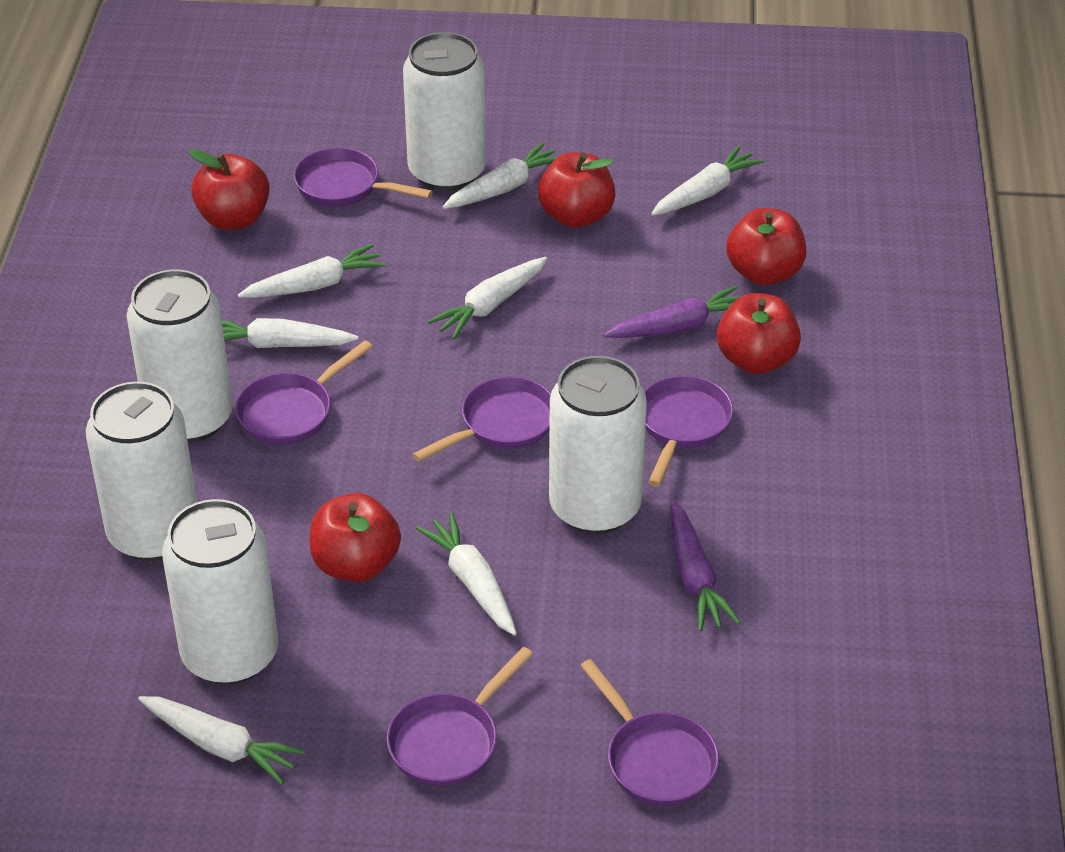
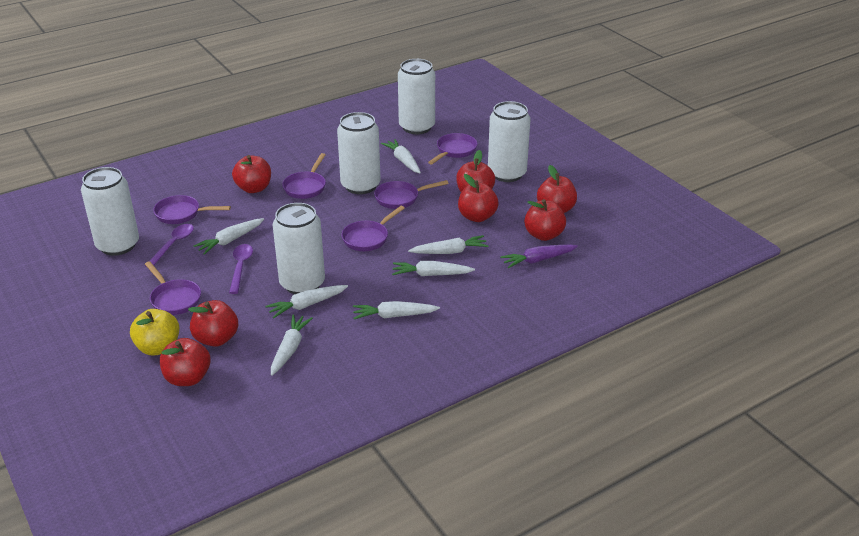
purple carrot: 2 -> 1
purple spoon: 0 -> 2
red apple: 5 -> 7
yellow apple: 0 -> 1

